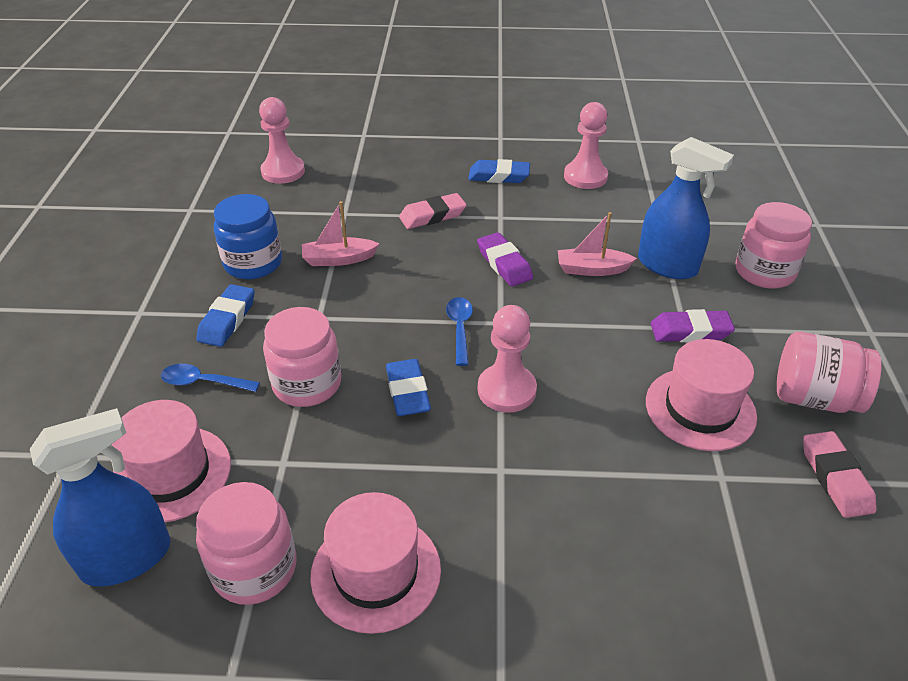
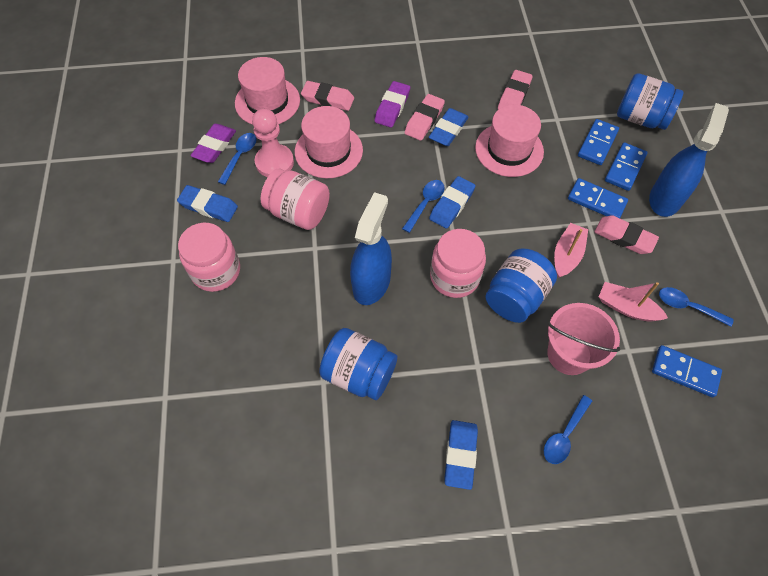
blue domino: 0 -> 4
blue eraser: 3 -> 4
blue jar: 1 -> 3
blue spoon: 2 -> 4
pink bucket: 0 -> 1
pink eraser: 2 -> 4
pink jar: 4 -> 3
pink pawn: 3 -> 1

